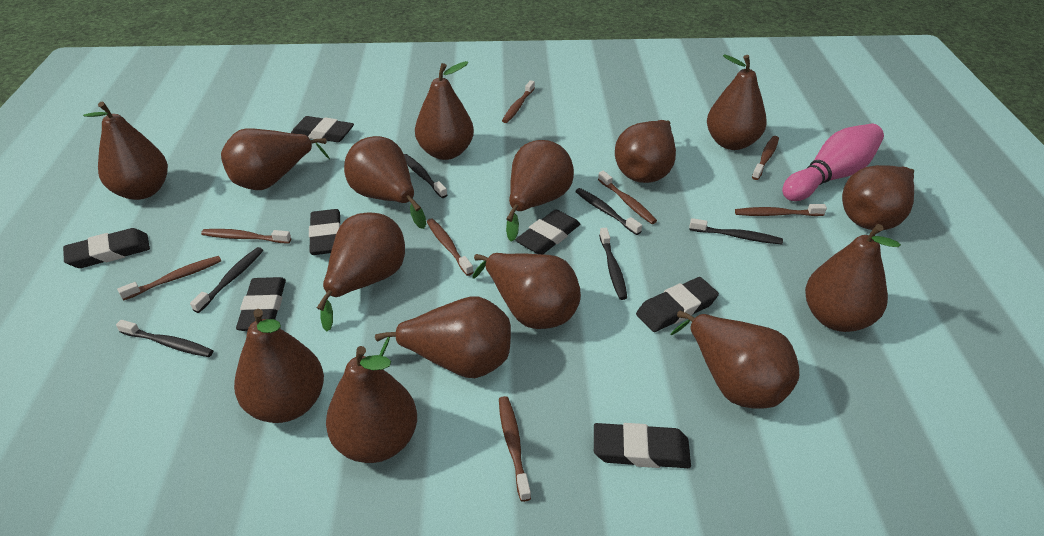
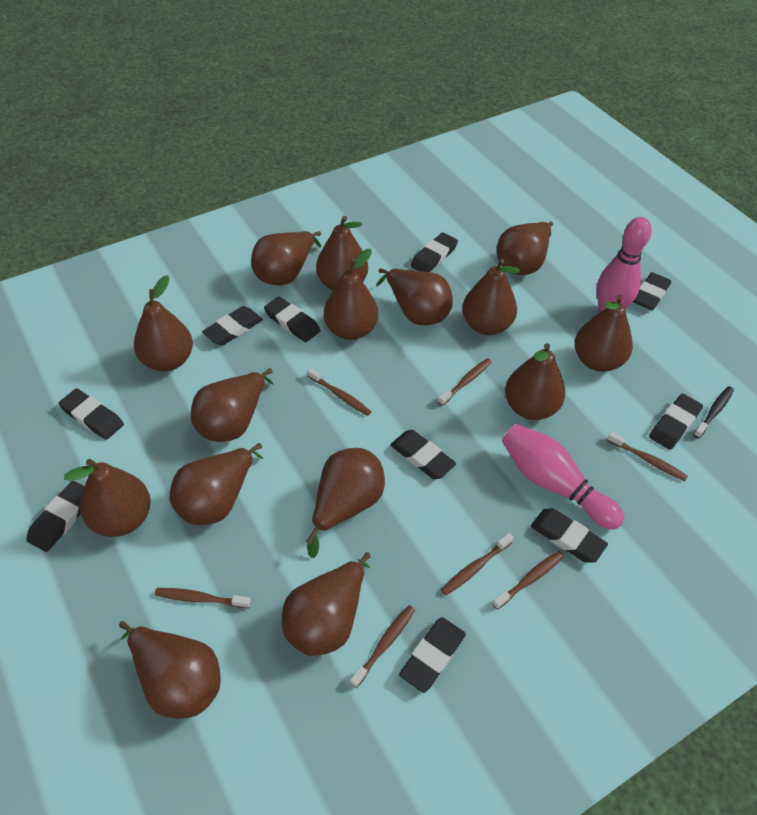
black eraser: 7 -> 10
black toothbrush: 6 -> 1
brown toothbrush: 8 -> 7
pink bowling pin: 1 -> 2

